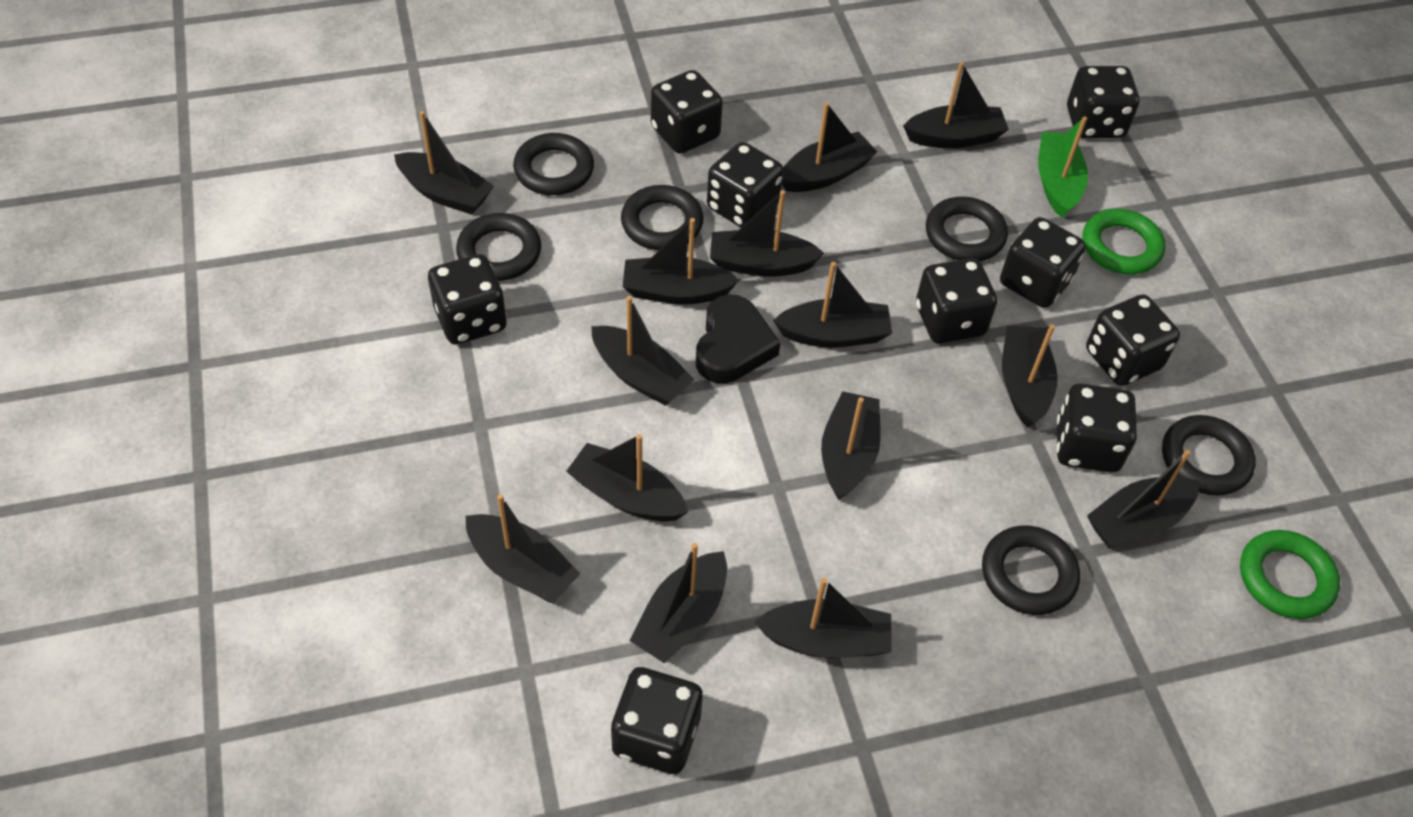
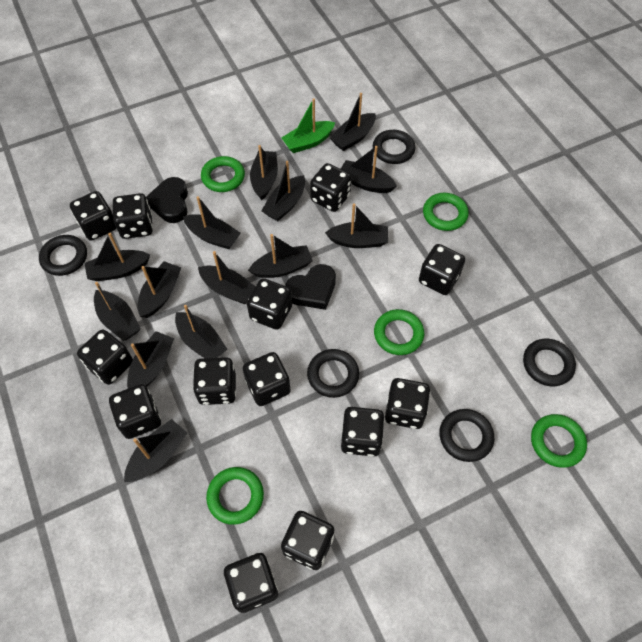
black dice: 9 -> 13
black heart: 1 -> 2
black ring: 6 -> 5
green ring: 2 -> 5

